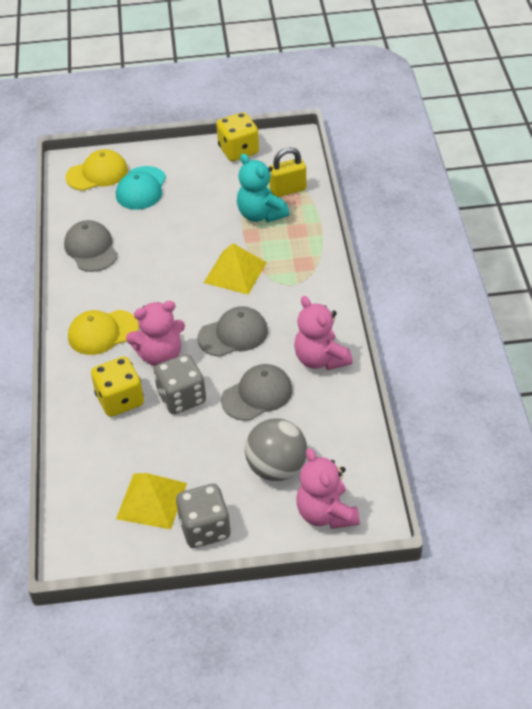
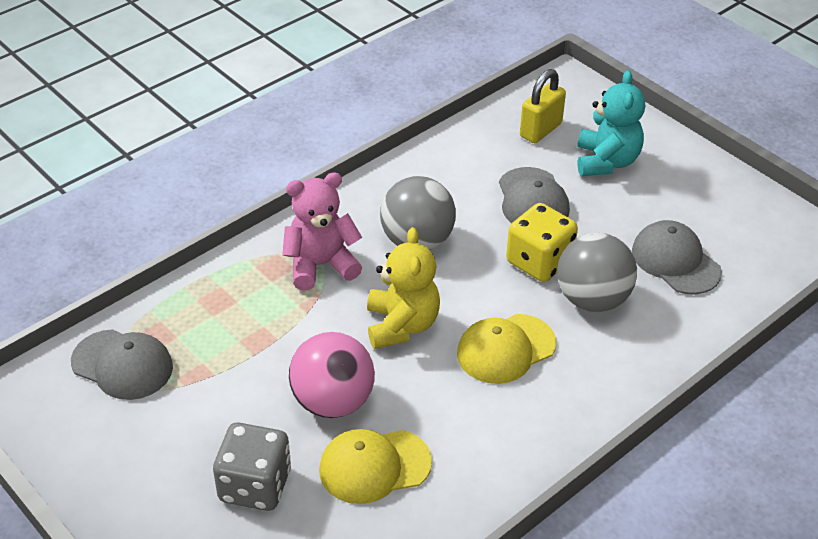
grey ball: 1 -> 2
grey dice: 2 -> 1
pink ball: 0 -> 1
pink teddy bear: 3 -> 1
turquoise cap: 1 -> 0
yellow dice: 2 -> 1
yellow pyramid: 2 -> 0
yellow teddy bear: 0 -> 1

